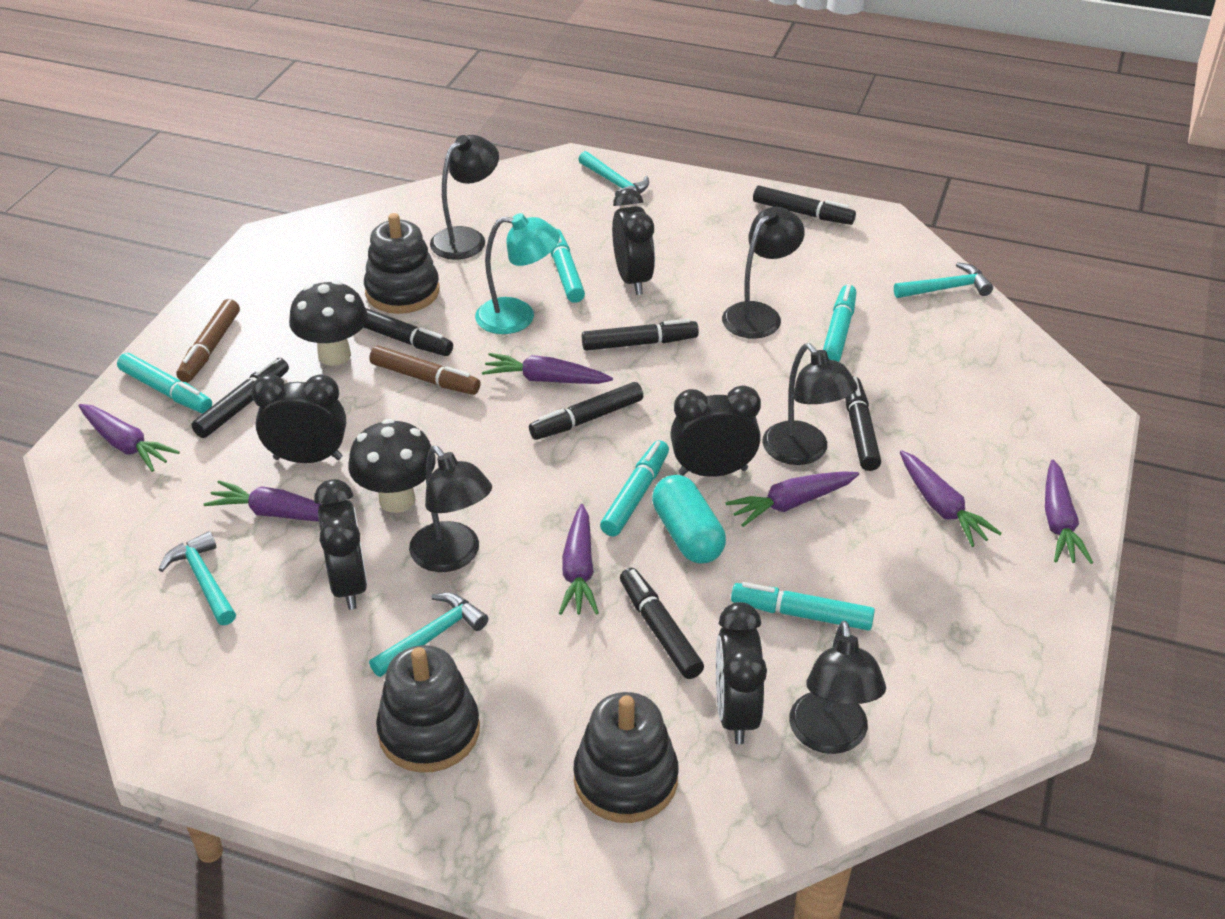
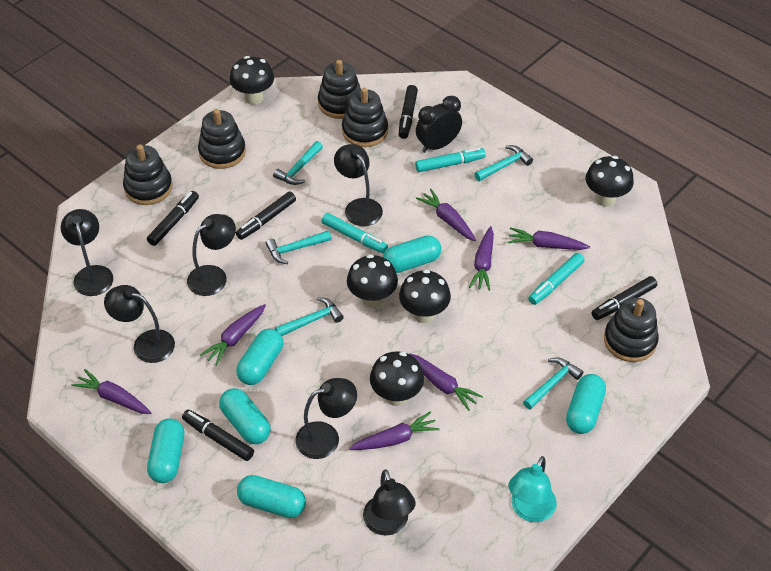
black clock: 5 -> 1
black lamp: 5 -> 6
black marker: 7 -> 5
black mushroom: 2 -> 5
black stacking toy: 3 -> 5
brown marker: 2 -> 0
turquoise capsule: 1 -> 6
turquoise hammer: 4 -> 5
turquoise marker: 5 -> 3

